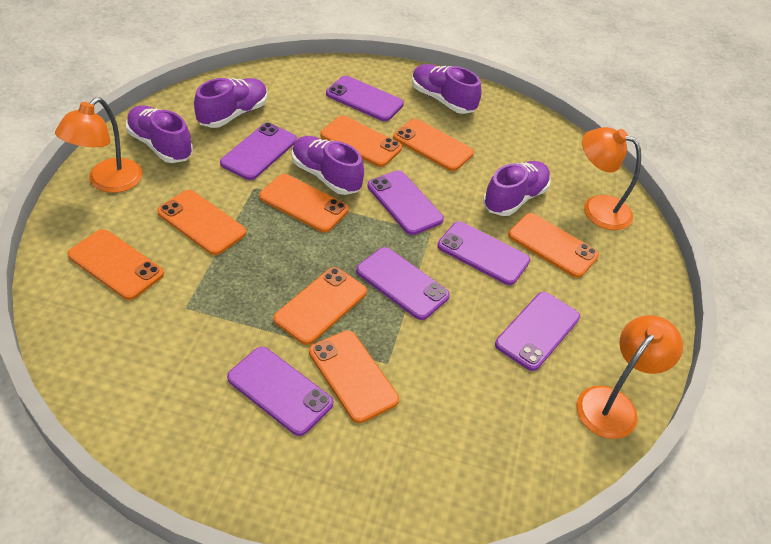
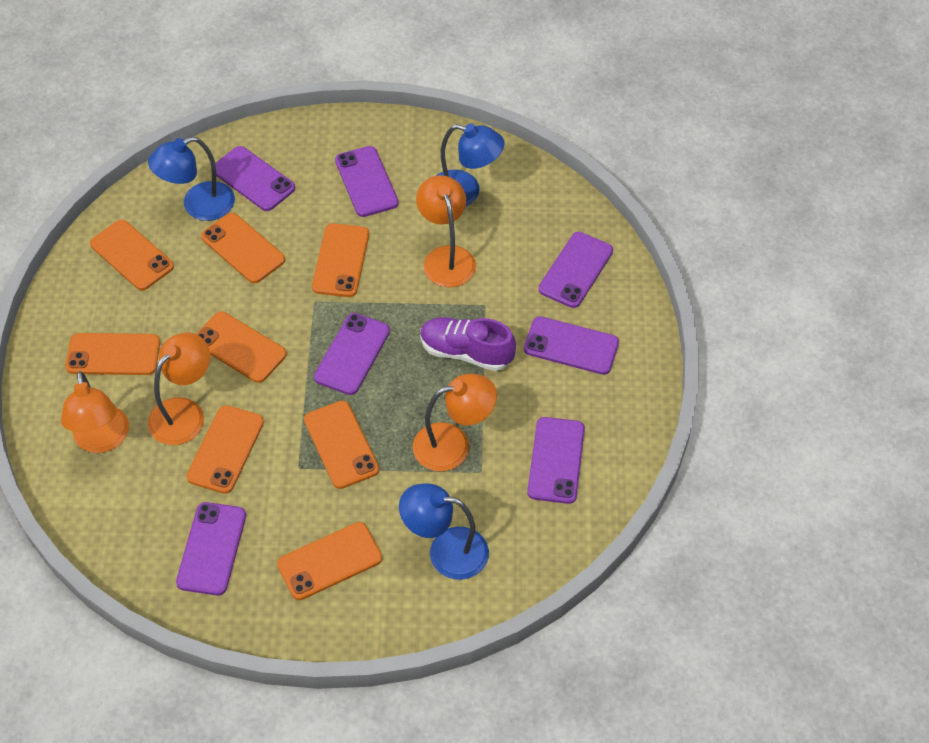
blue lamp: 0 -> 3
orange lamp: 3 -> 4
purple shoe: 5 -> 1

